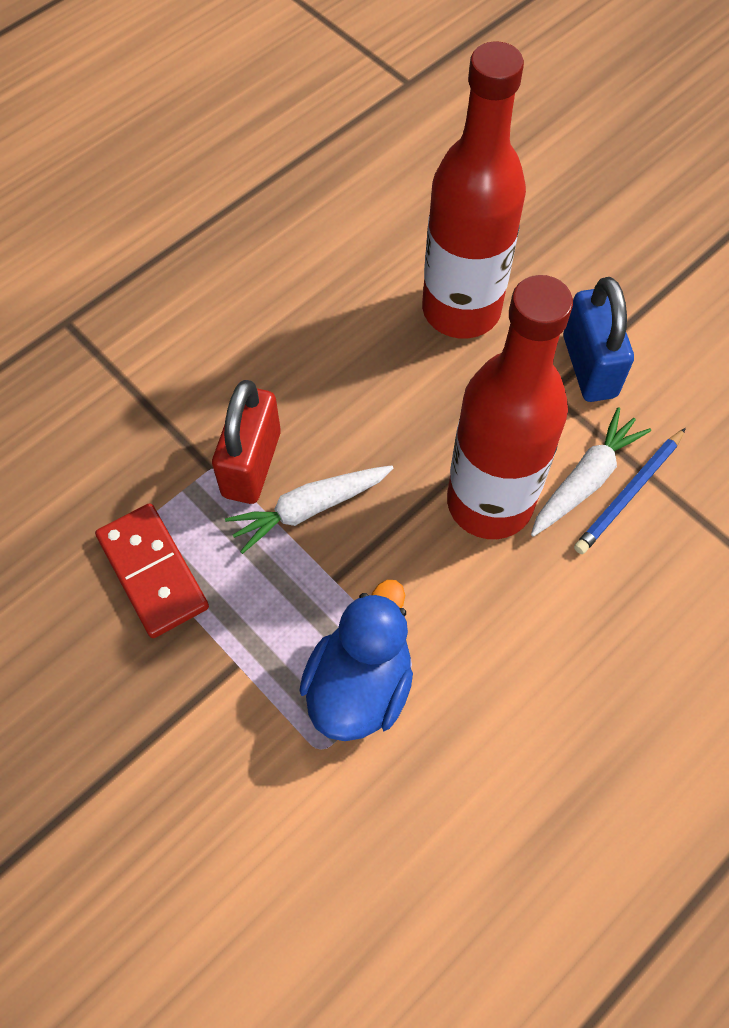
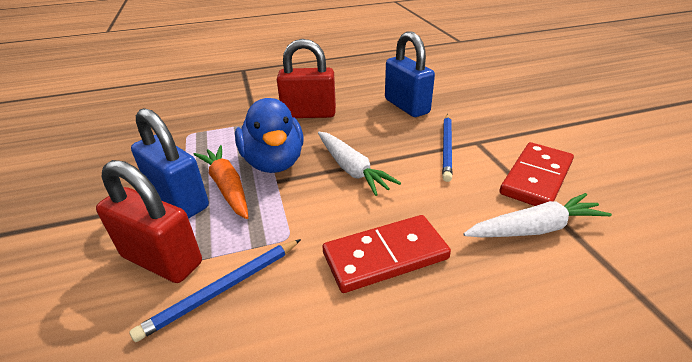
blue padlock: 1 -> 2
blue pencil: 1 -> 2
orange carrot: 0 -> 1
red bottle: 2 -> 0
red domino: 1 -> 2
red padlock: 1 -> 2

